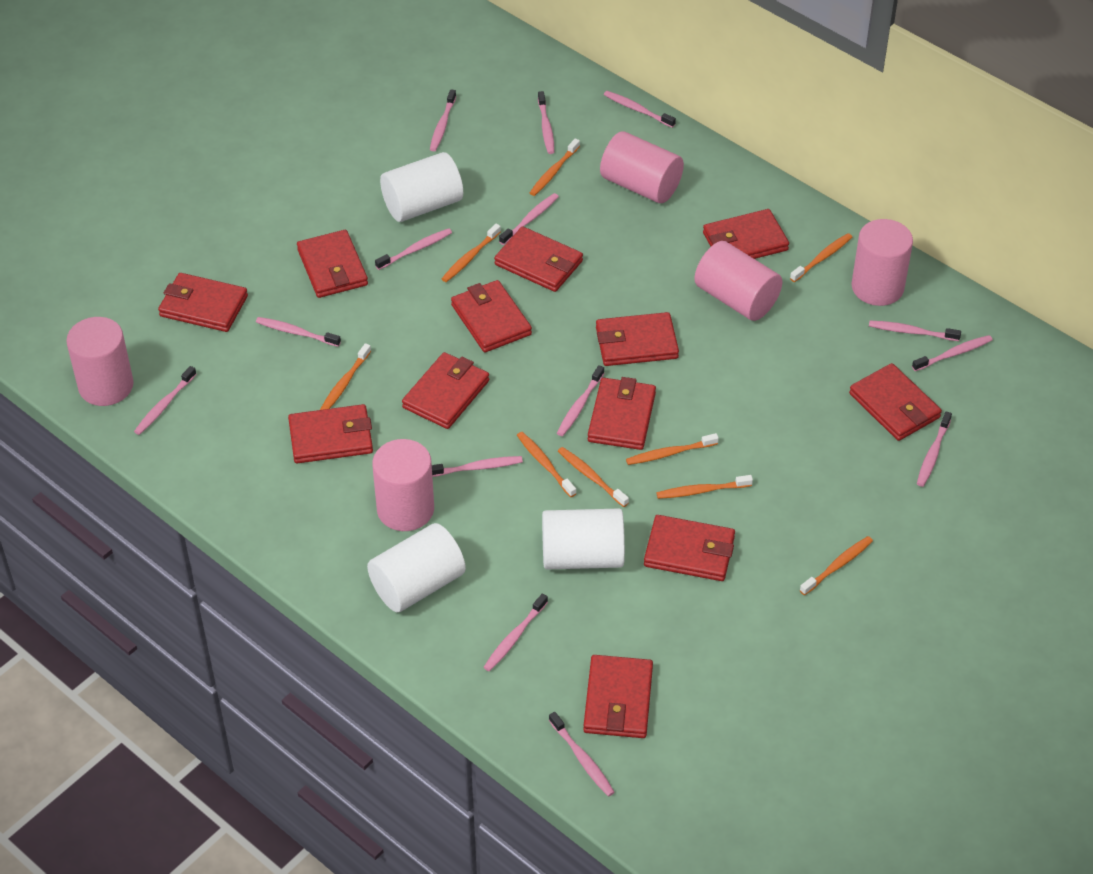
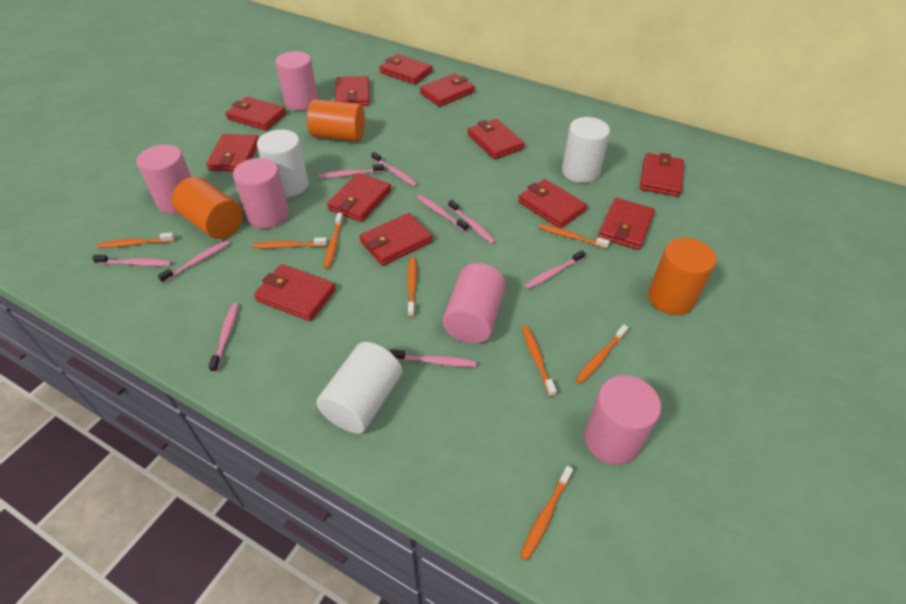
orange cylinder: 0 -> 3
orange toothbrush: 9 -> 8
pink toothbrush: 14 -> 9

